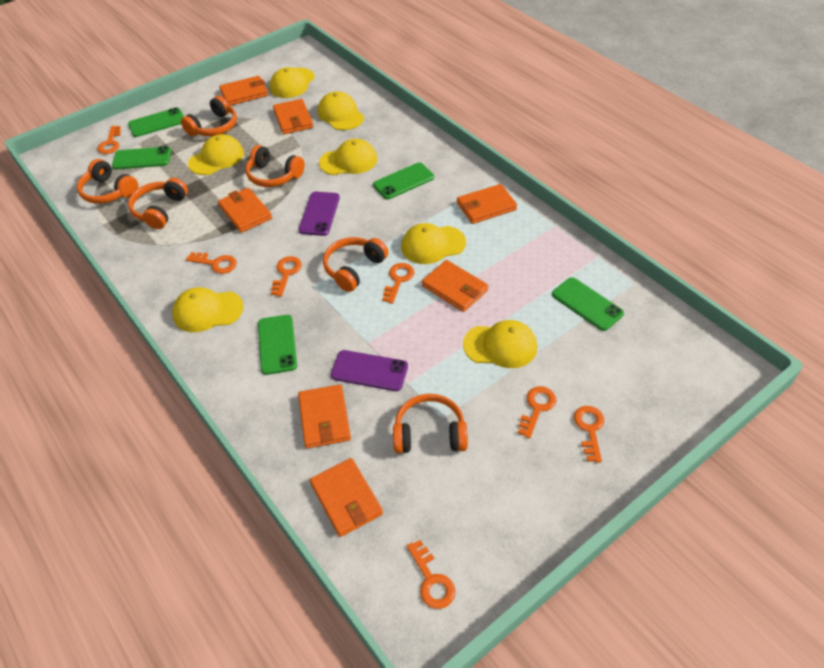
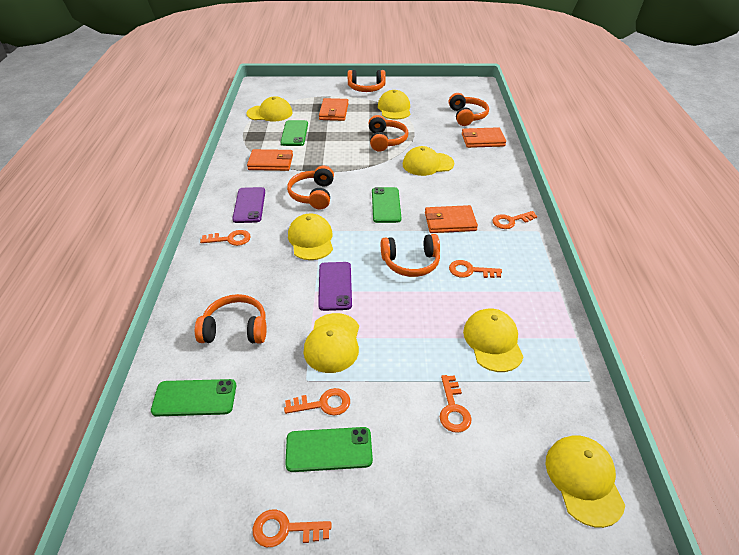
green phone: 5 -> 4
orange key: 7 -> 6
orange wallet: 7 -> 4

